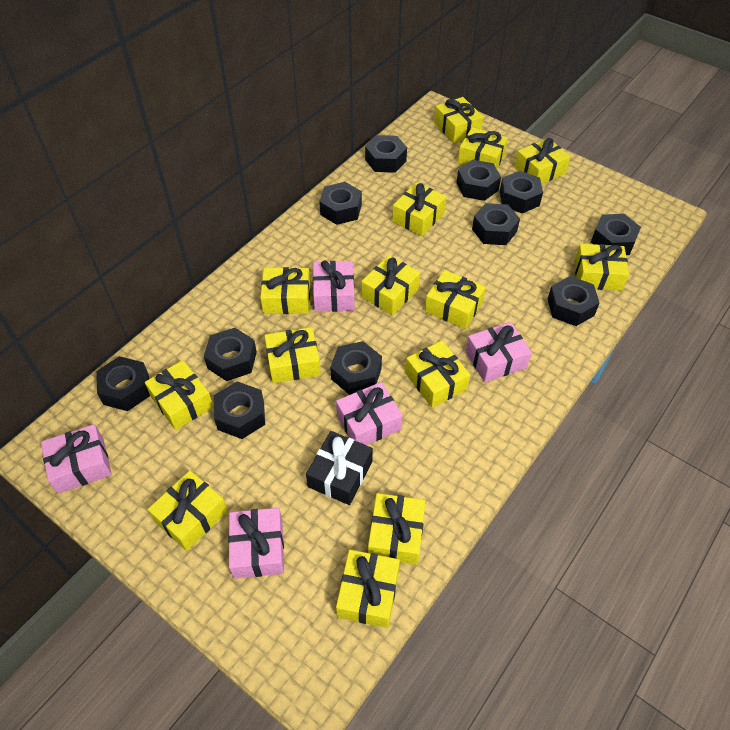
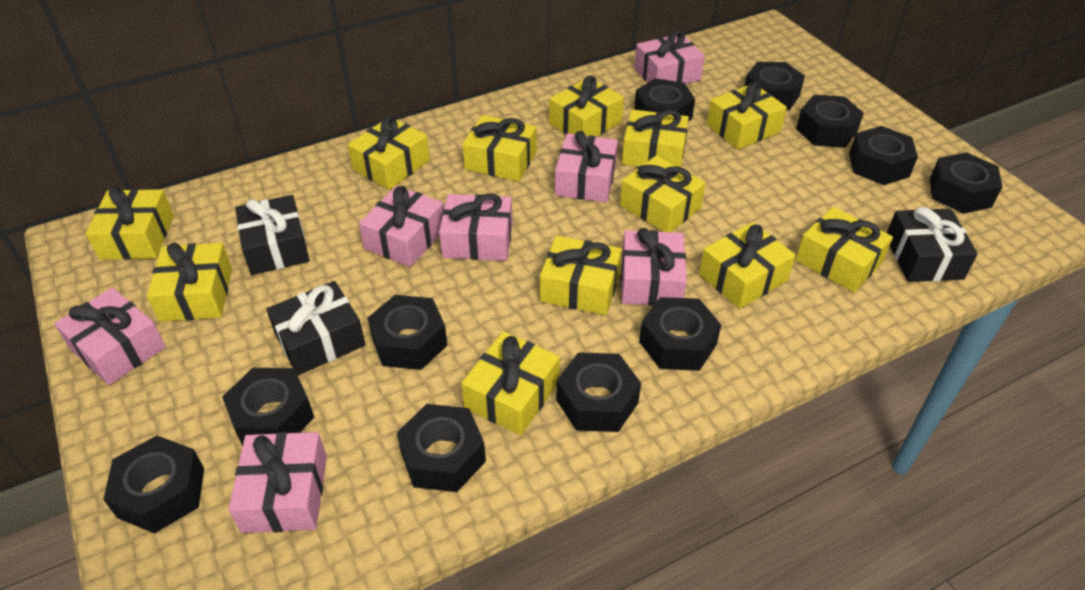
black gift: 1 -> 3
pink gift: 5 -> 7
yellow gift: 14 -> 12

